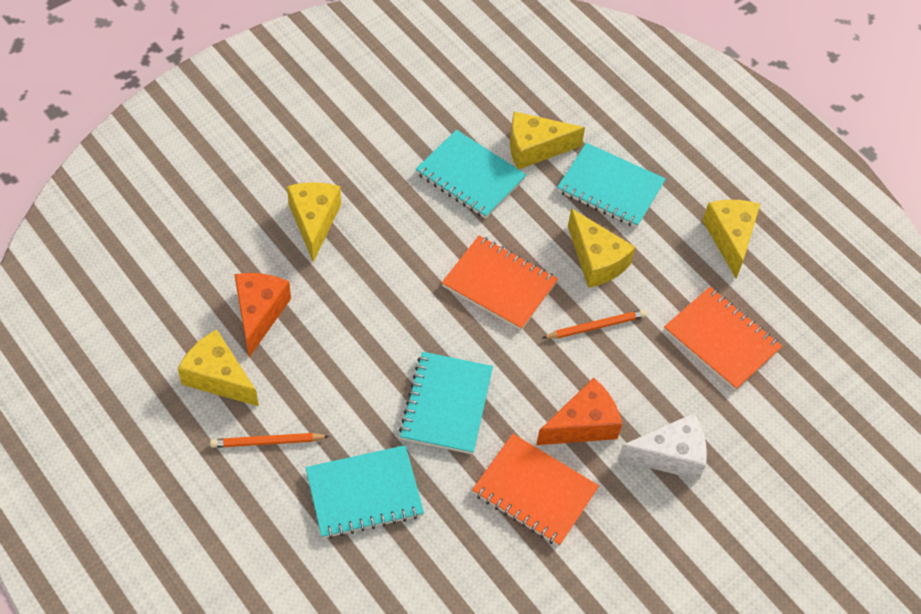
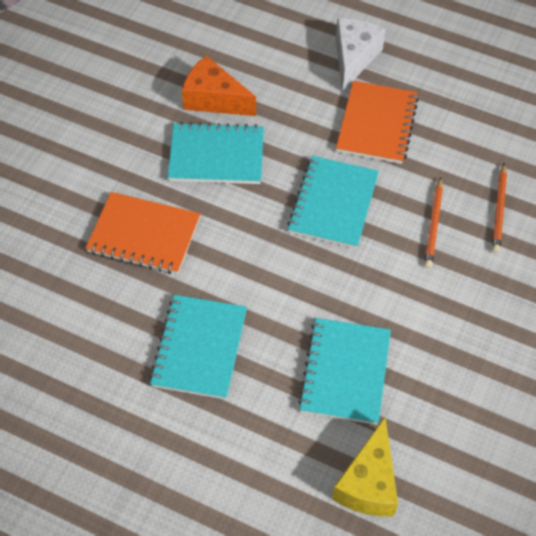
orange cheese: 2 -> 1
orange notebook: 3 -> 2
yellow cheese: 5 -> 1

